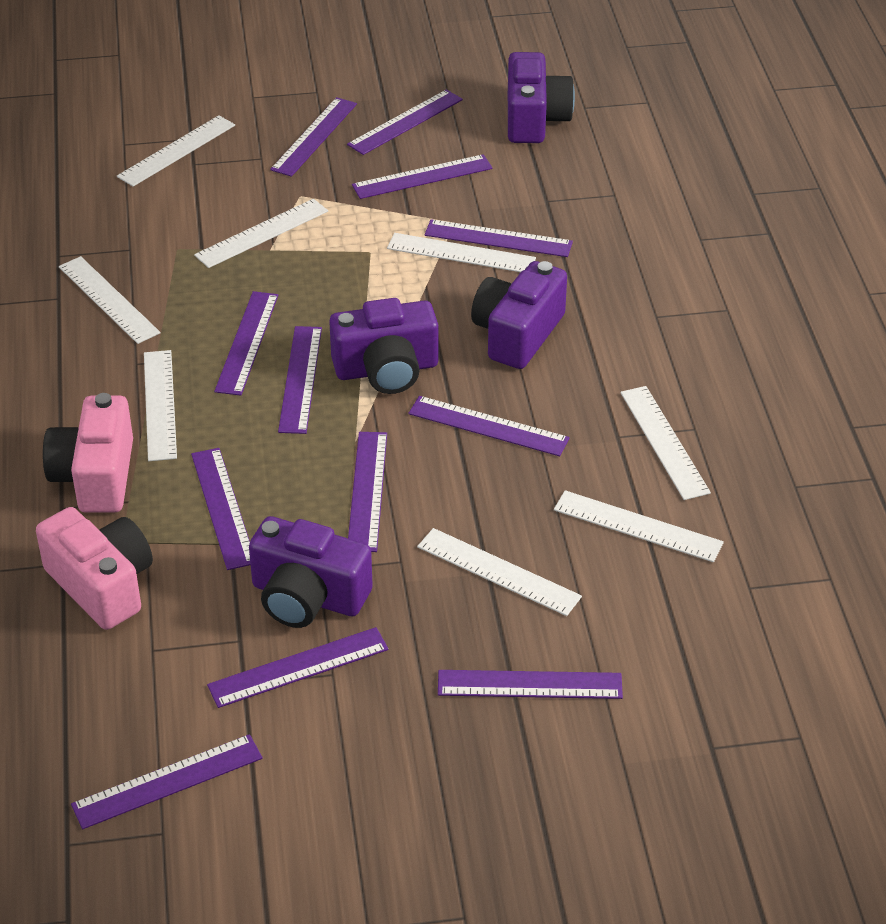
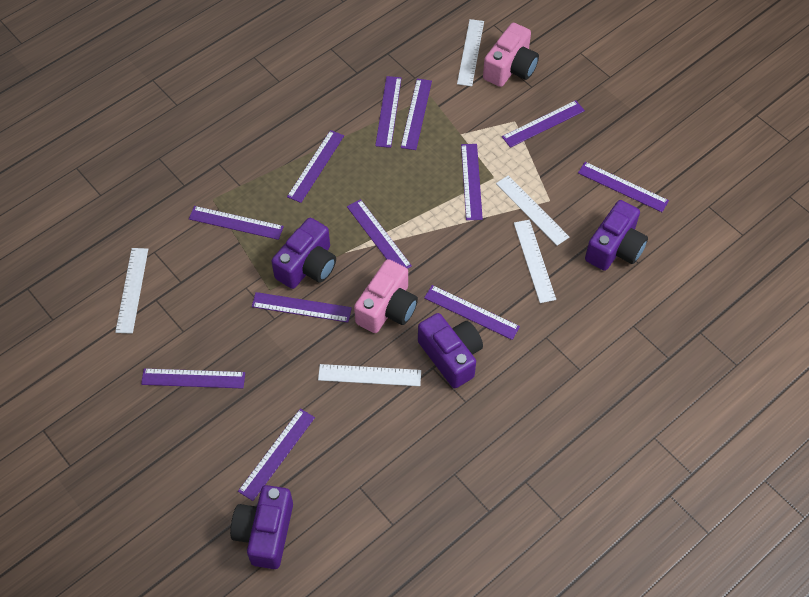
white ruler: 8 -> 5

